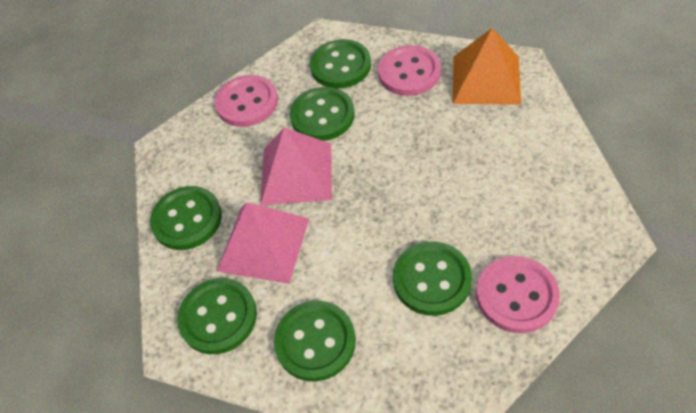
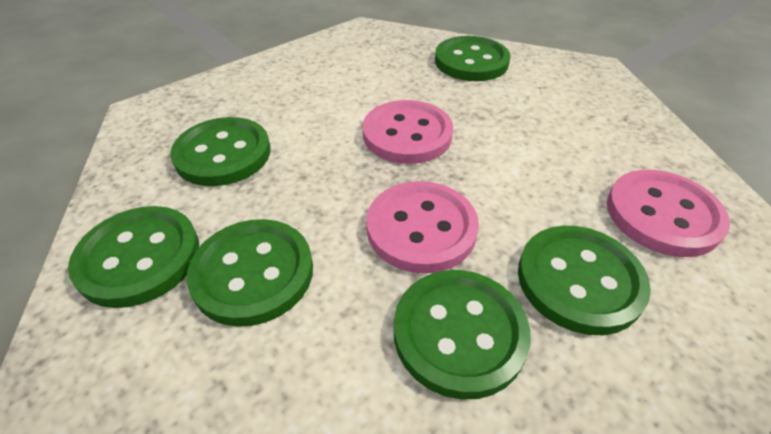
orange pyramid: 1 -> 0
pink pyramid: 2 -> 0

